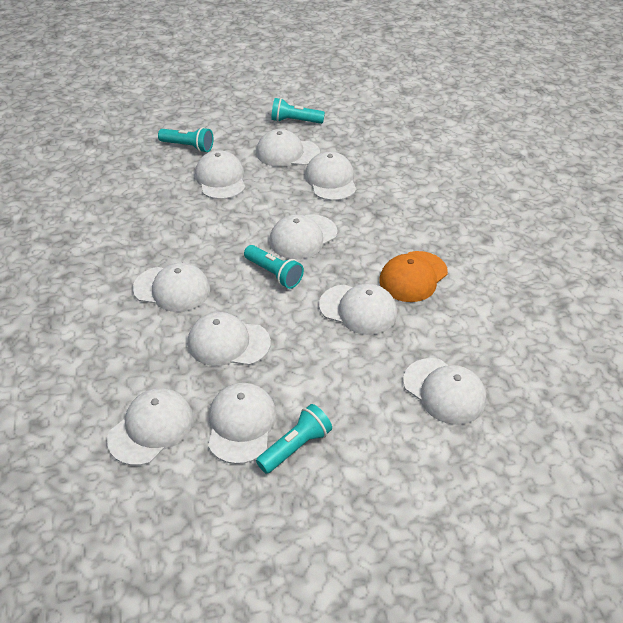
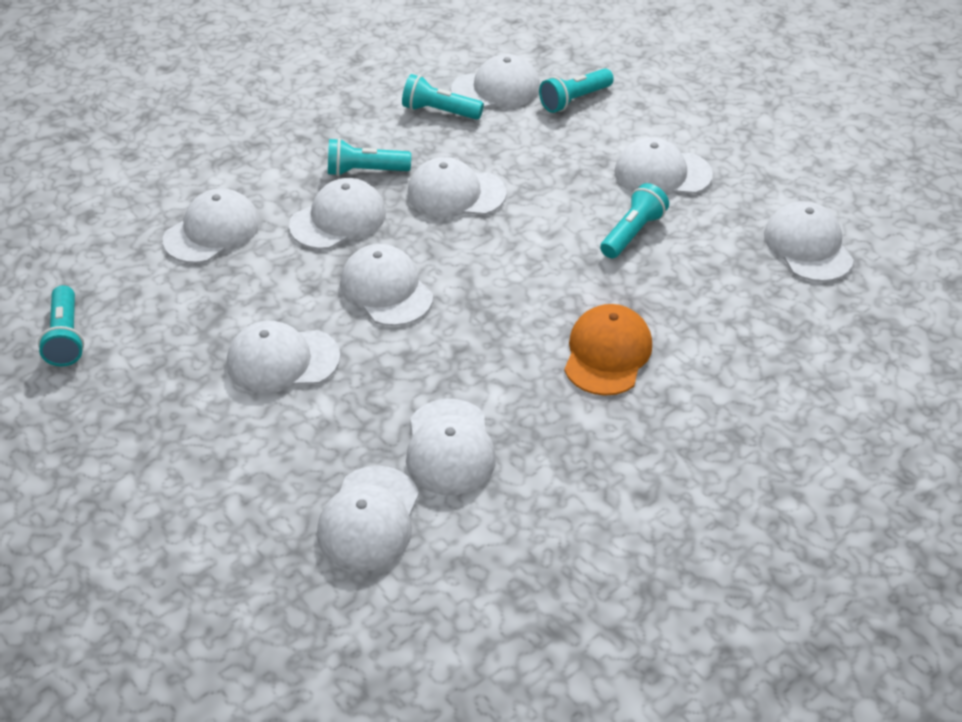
turquoise flashlight: 4 -> 5

